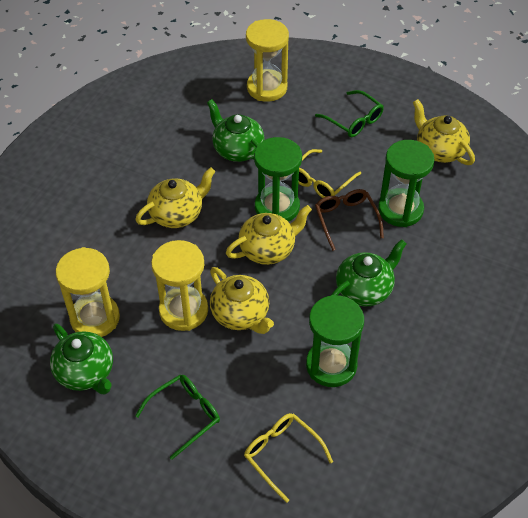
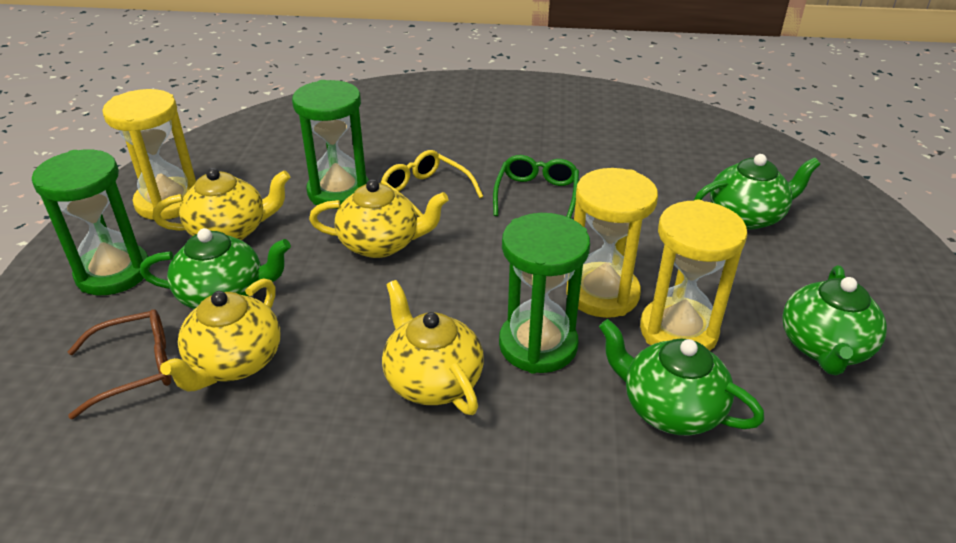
green glasses: 2 -> 1
green teapot: 3 -> 4
yellow glasses: 2 -> 1

